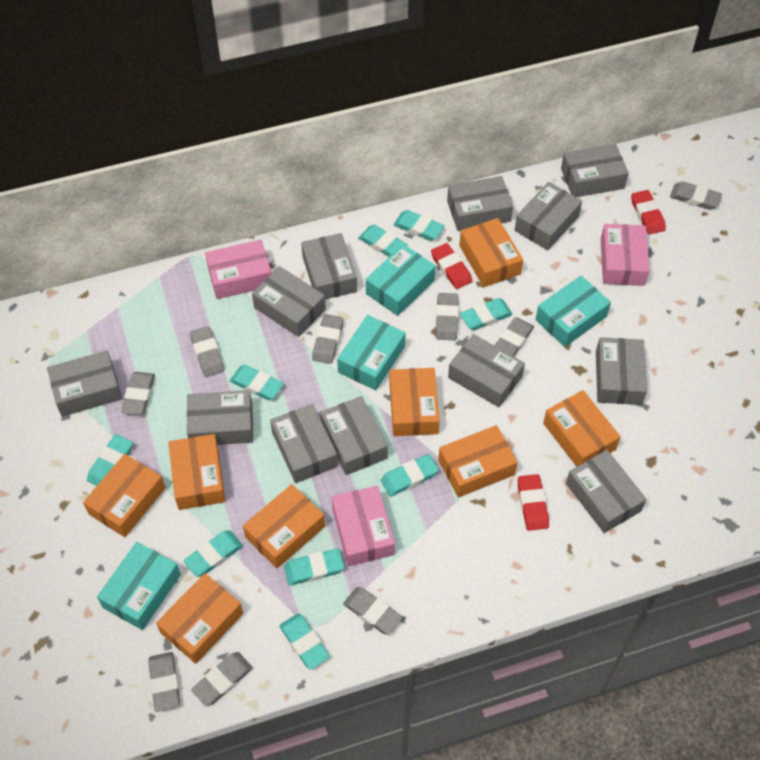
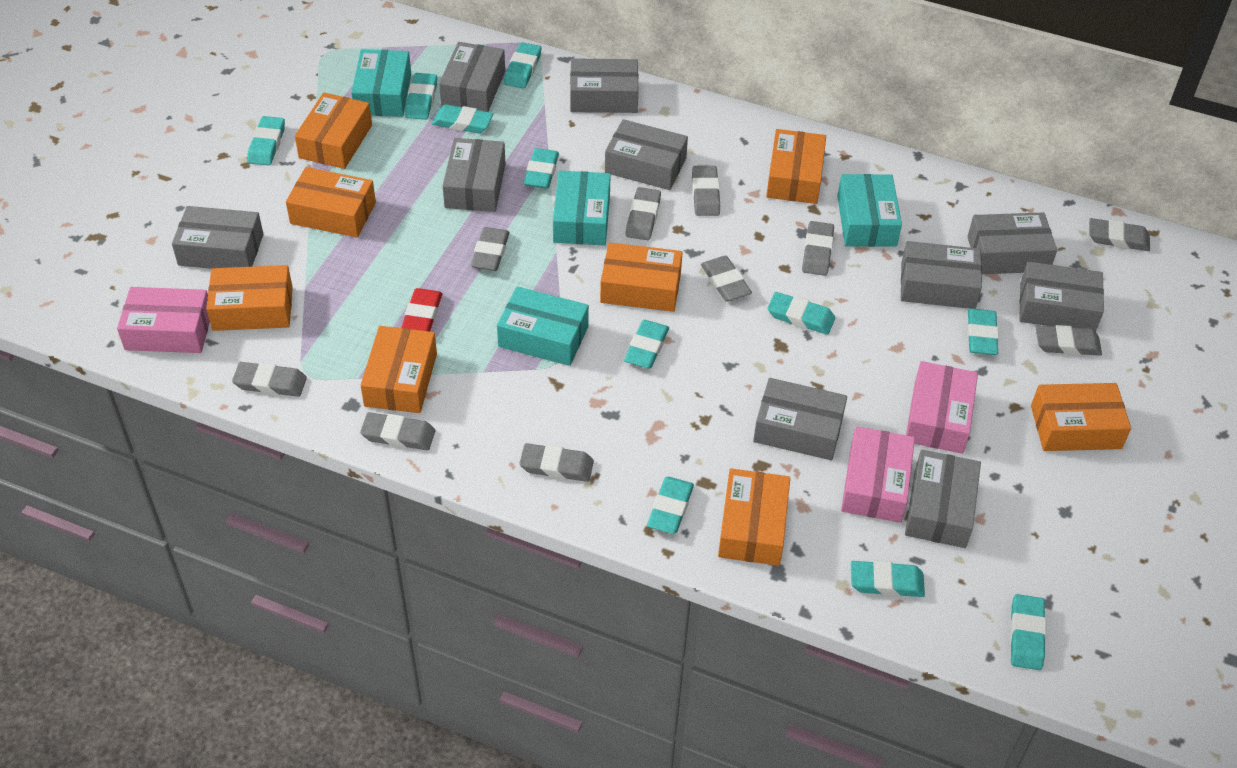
grey box: 12 -> 10
grey eraser: 9 -> 10
red eraser: 3 -> 1
turquoise eraser: 9 -> 11

